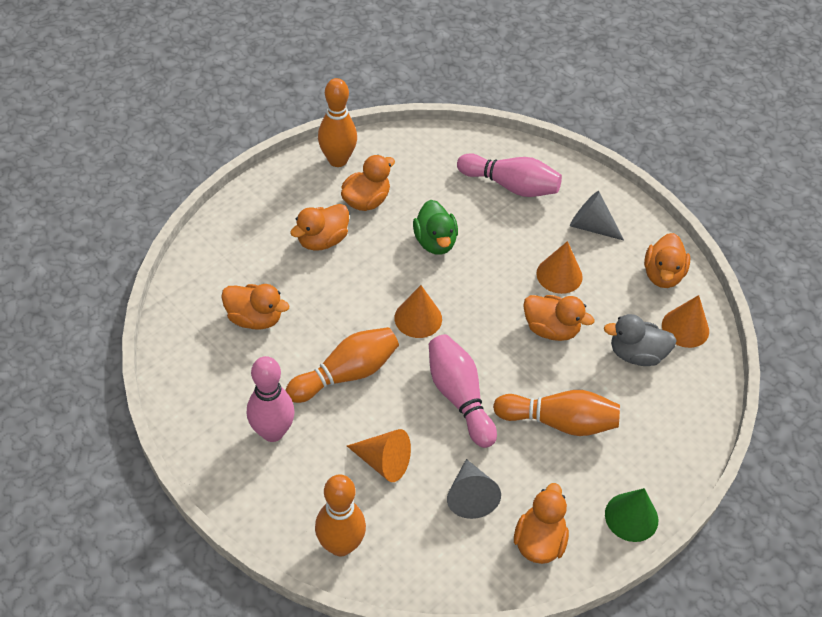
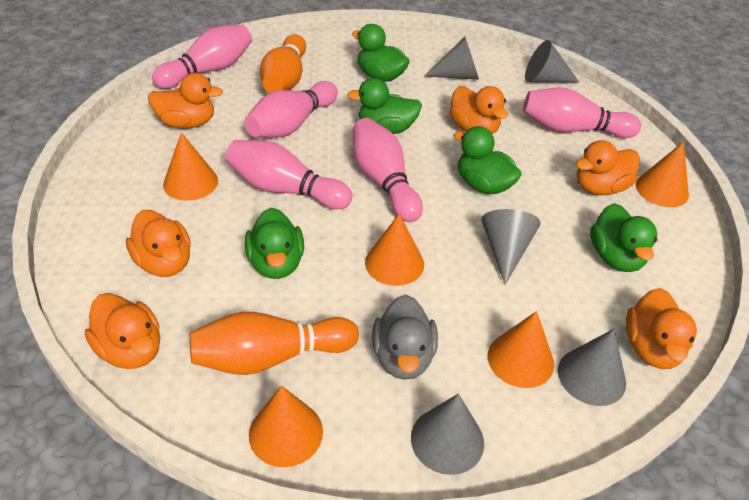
green cone: 1 -> 0
green duck: 1 -> 5
grey cone: 2 -> 5
orange bowling pin: 4 -> 2
orange cone: 4 -> 5
pink bowling pin: 3 -> 5

